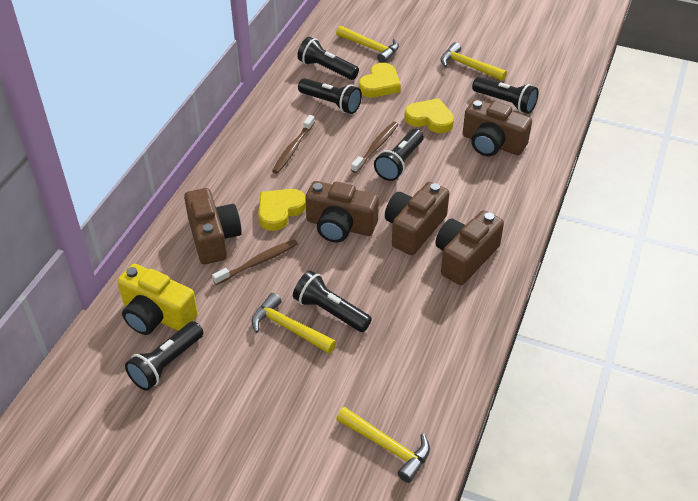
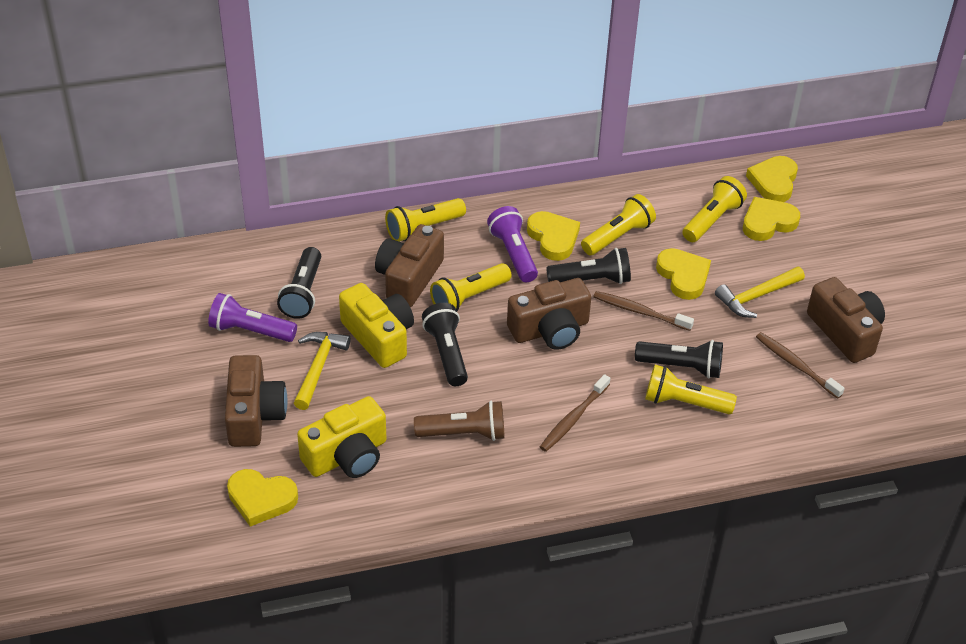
black flashlight: 6 -> 4
brown camera: 5 -> 4
brown flashlight: 0 -> 1
purple flashlight: 0 -> 2
yellow camera: 1 -> 2
yellow flashlight: 0 -> 5
yellow hammer: 4 -> 2
yellow heart: 3 -> 5

